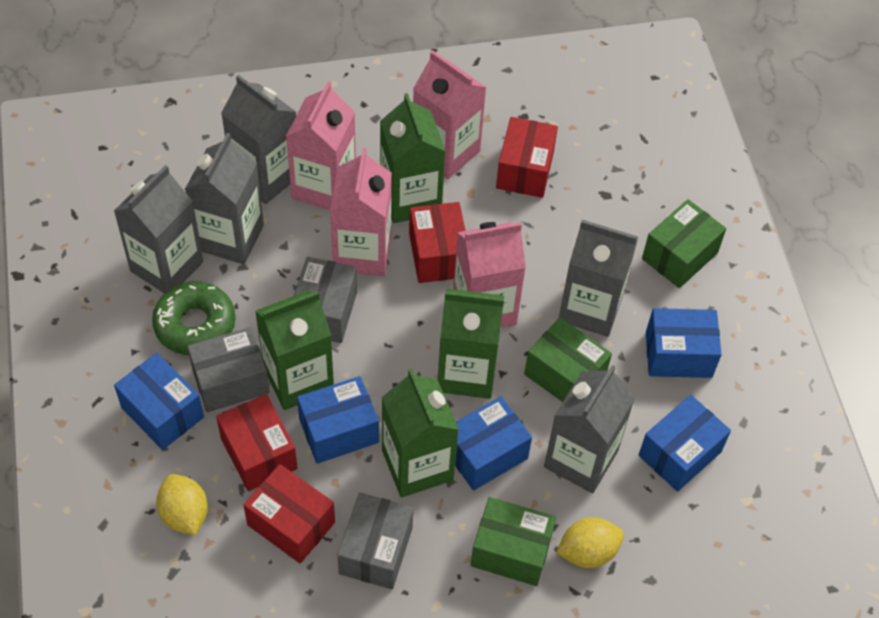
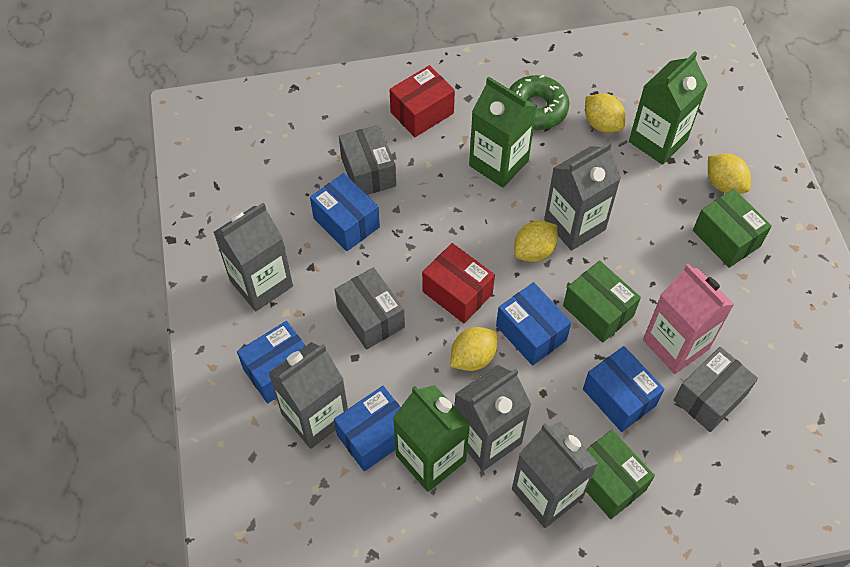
green carton: 4 -> 3
pink carton: 4 -> 1
red box: 4 -> 2
yellow lemon: 2 -> 4

